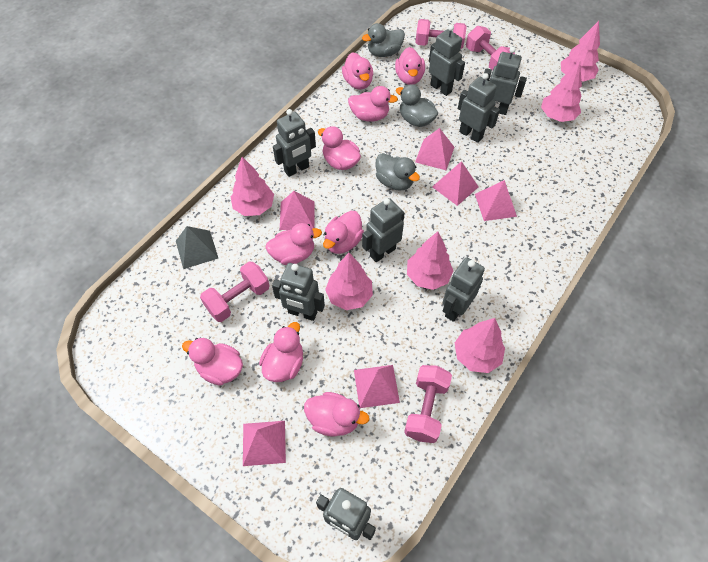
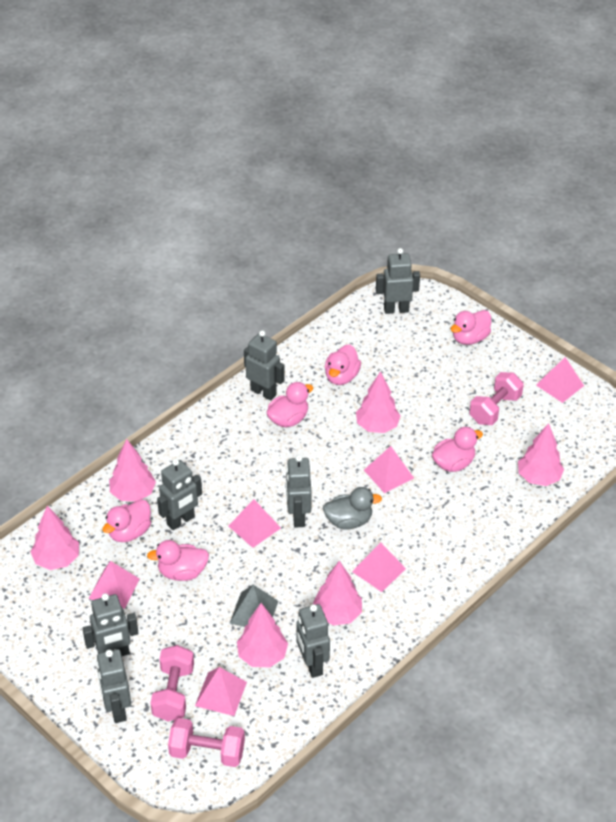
grey duck: 3 -> 1
grey robot: 8 -> 7
pink duck: 9 -> 6
pink dumbbell: 4 -> 3

